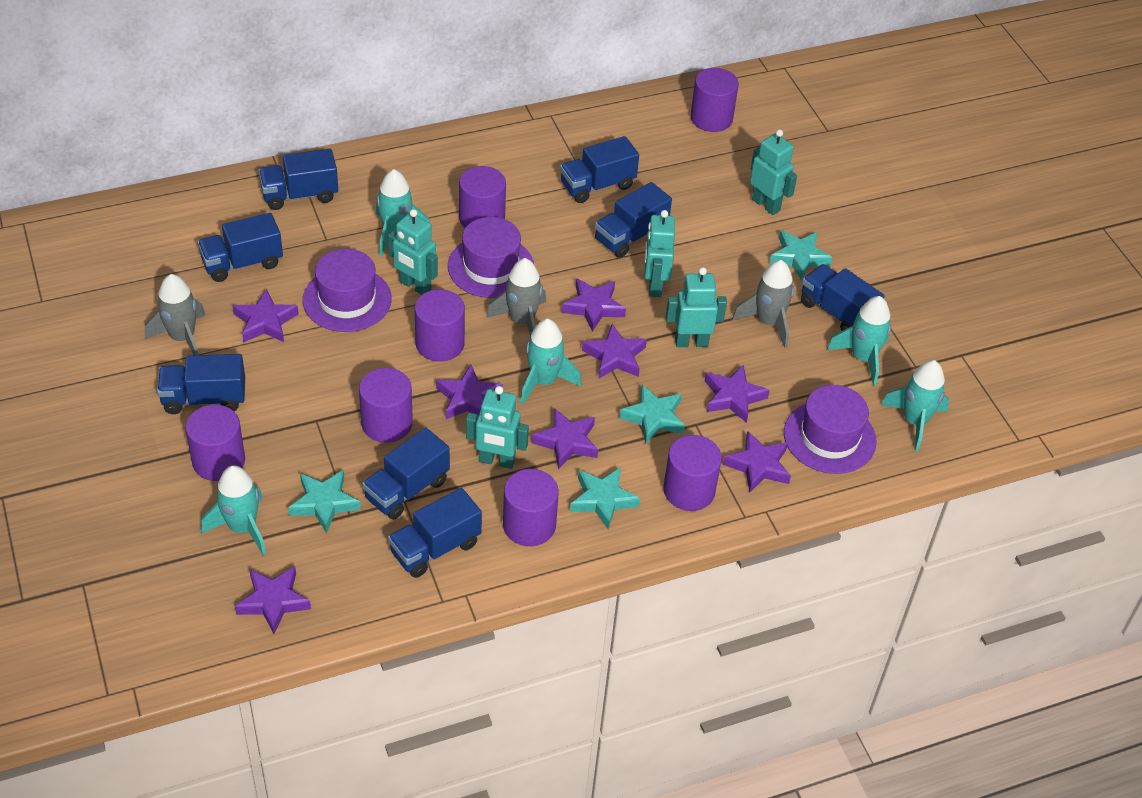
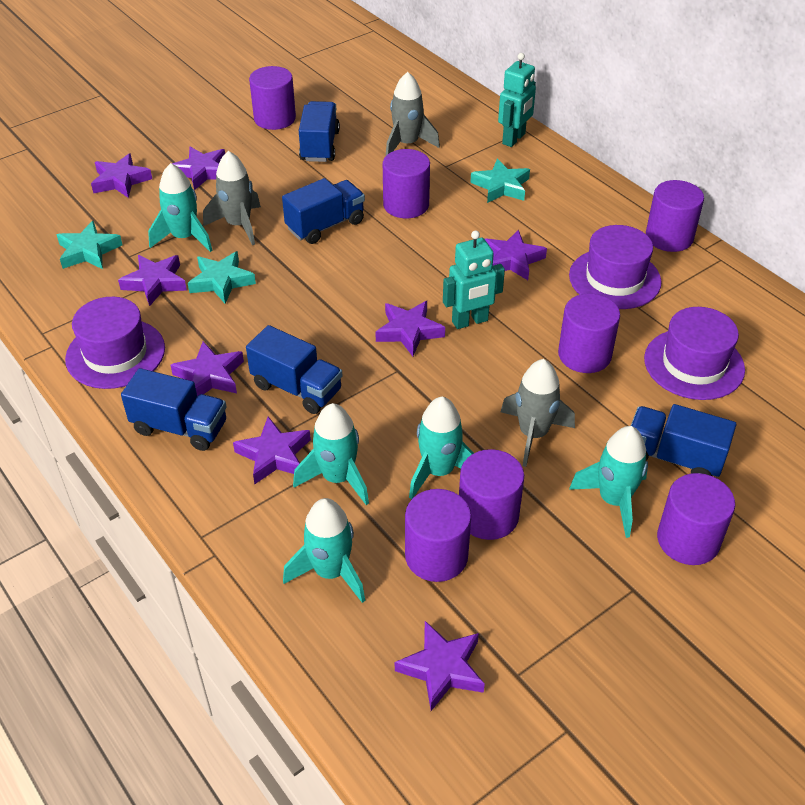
blue truck: 8 -> 5
turquoise robot: 5 -> 2
turquoise star: 4 -> 3

